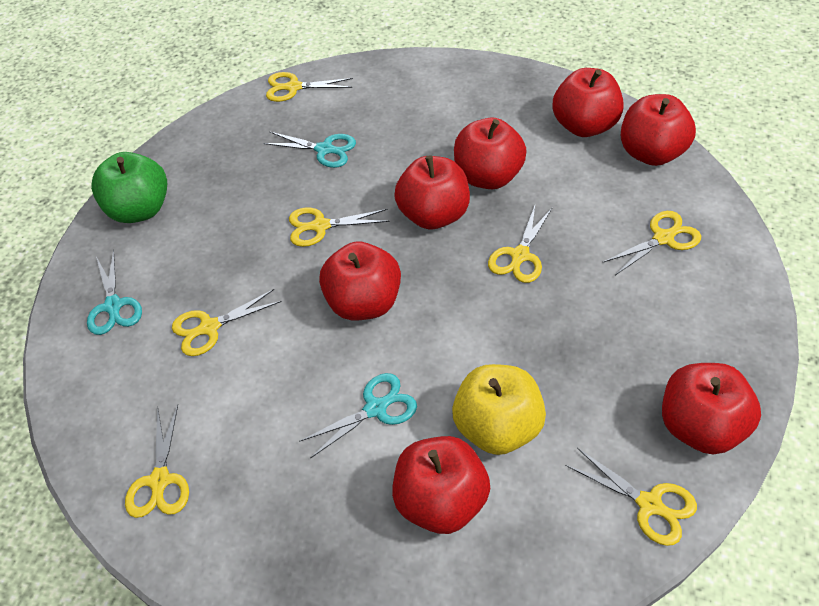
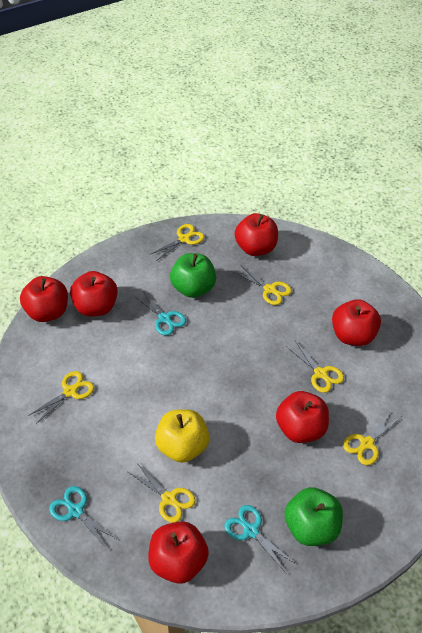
green apple: 1 -> 2
red apple: 7 -> 6
yellow scissors: 7 -> 6

